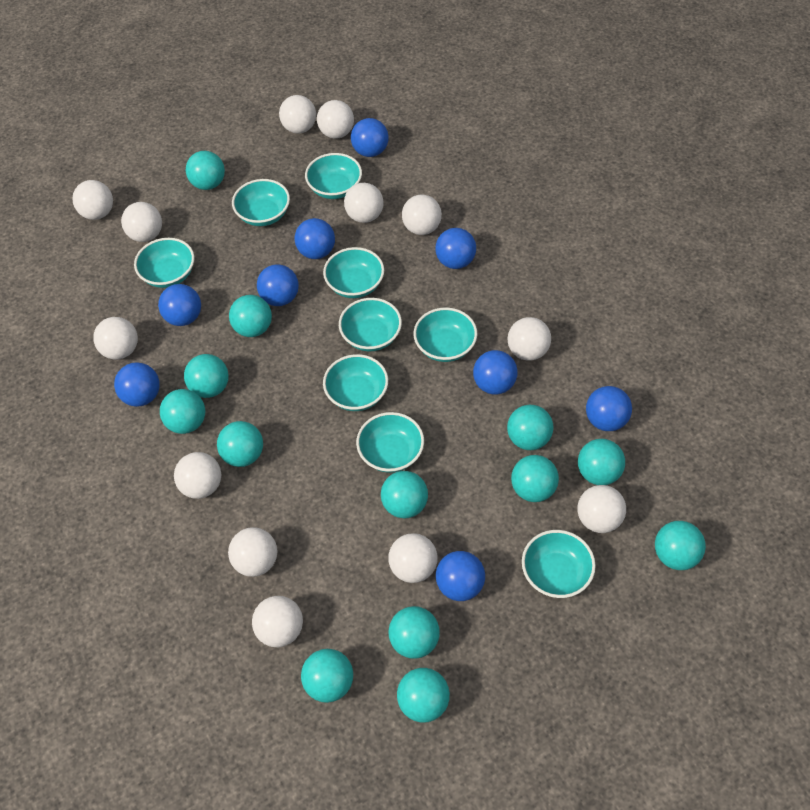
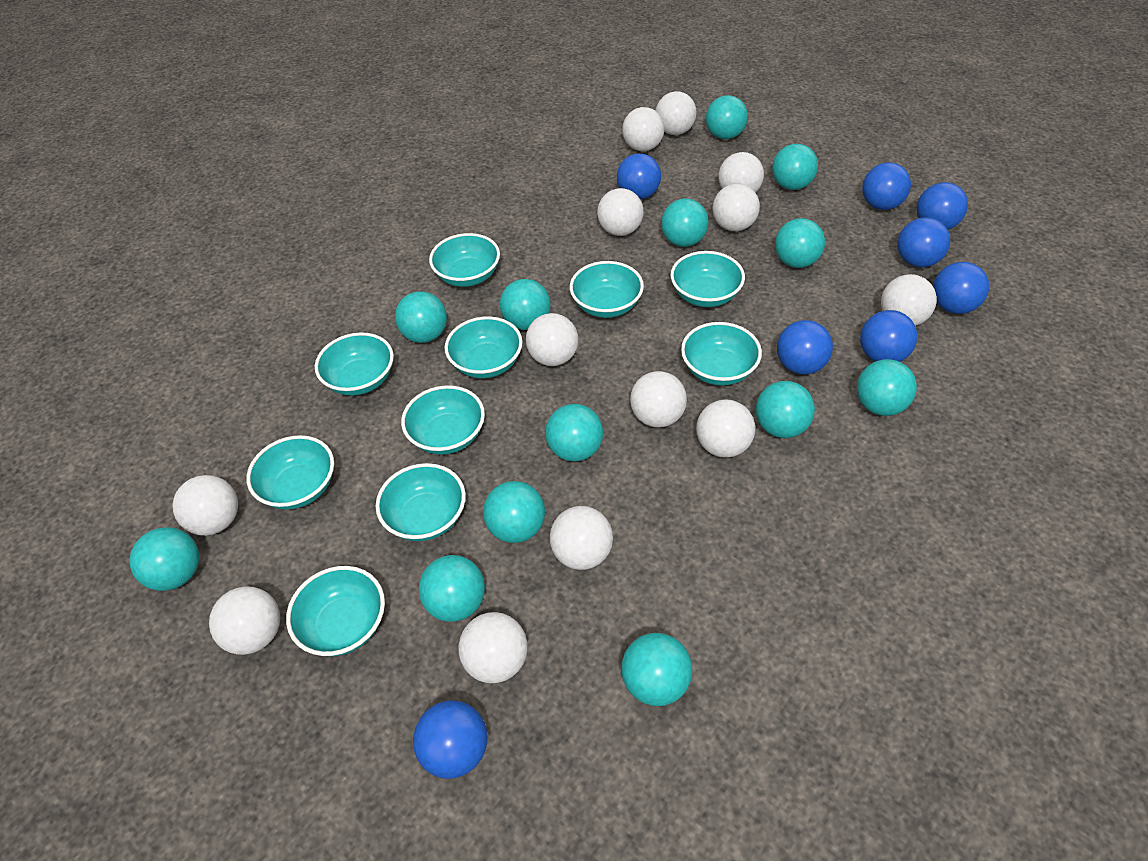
blue ball: 9 -> 8
turquoise bowl: 9 -> 10

